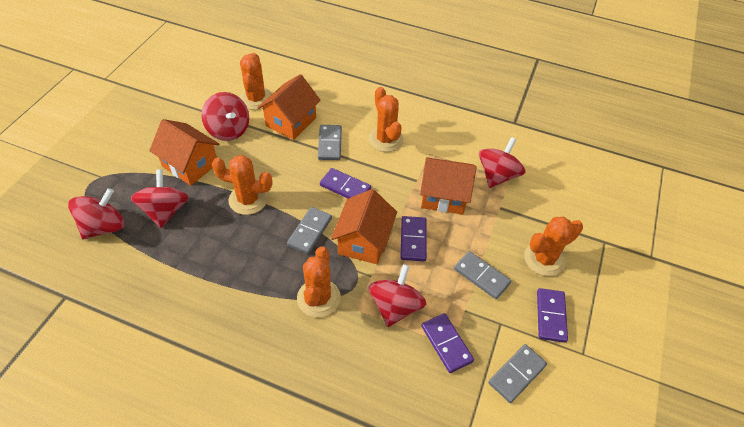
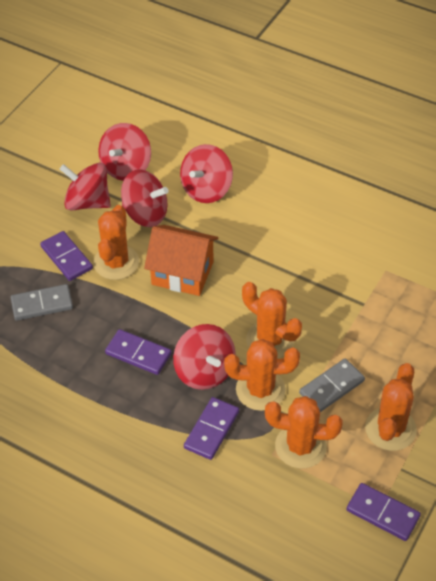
grey domino: 4 -> 2
orange house: 4 -> 1

